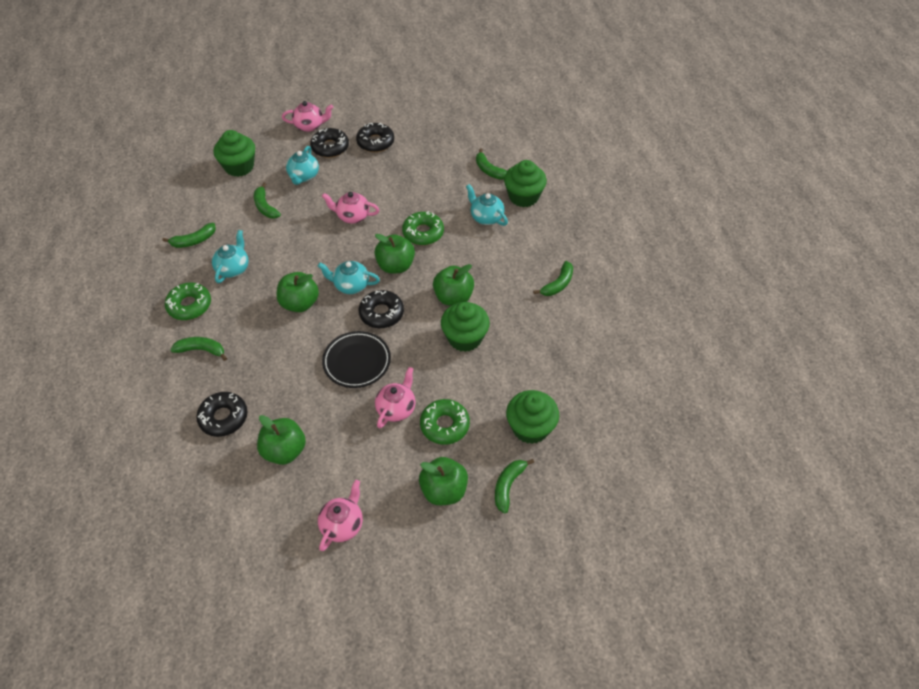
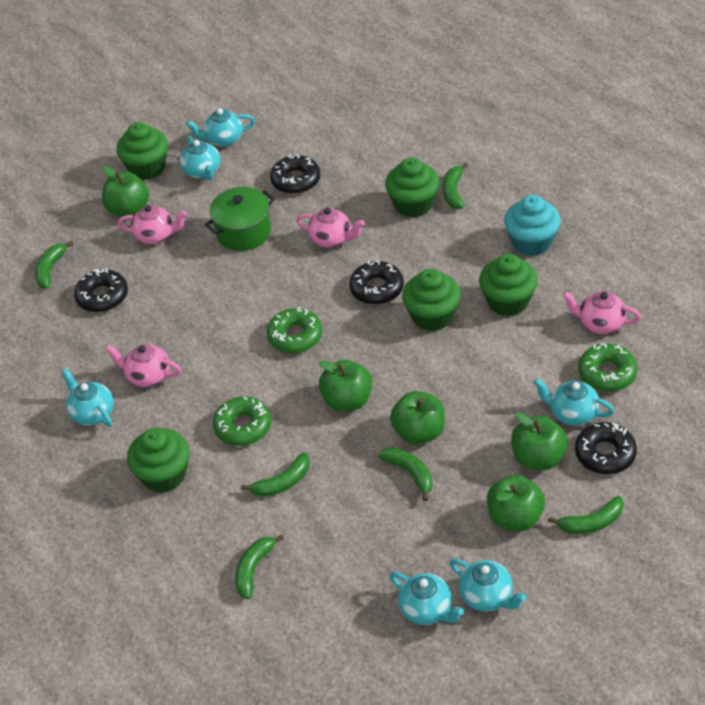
black plate: 1 -> 0
green cupcake: 4 -> 5
green pot: 0 -> 1
turquoise cupcake: 0 -> 1
turquoise teapot: 4 -> 6

